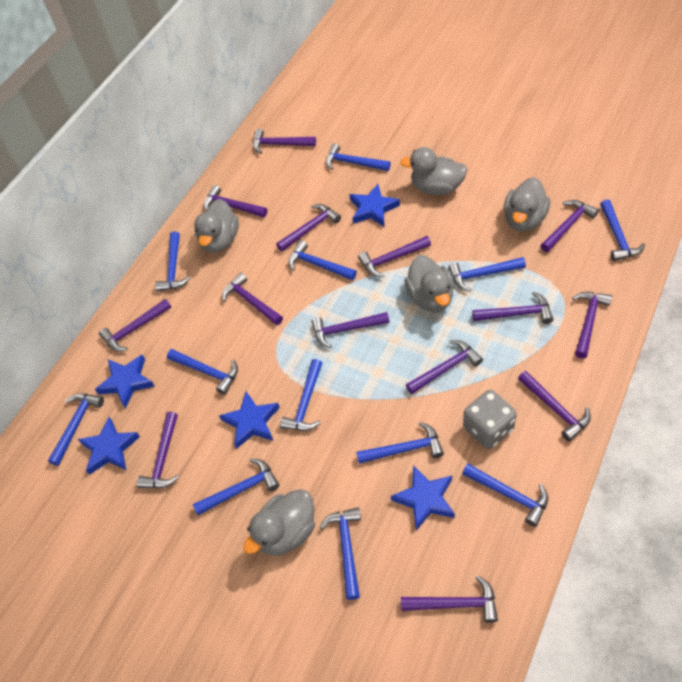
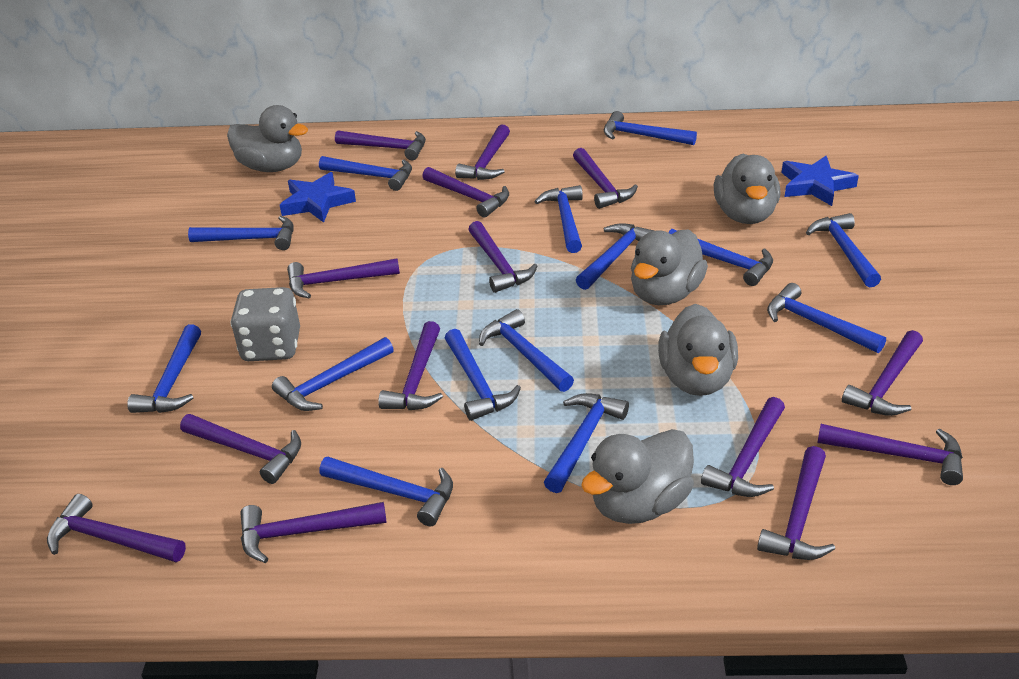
blue hammer: 12 -> 14
blue star: 5 -> 2

